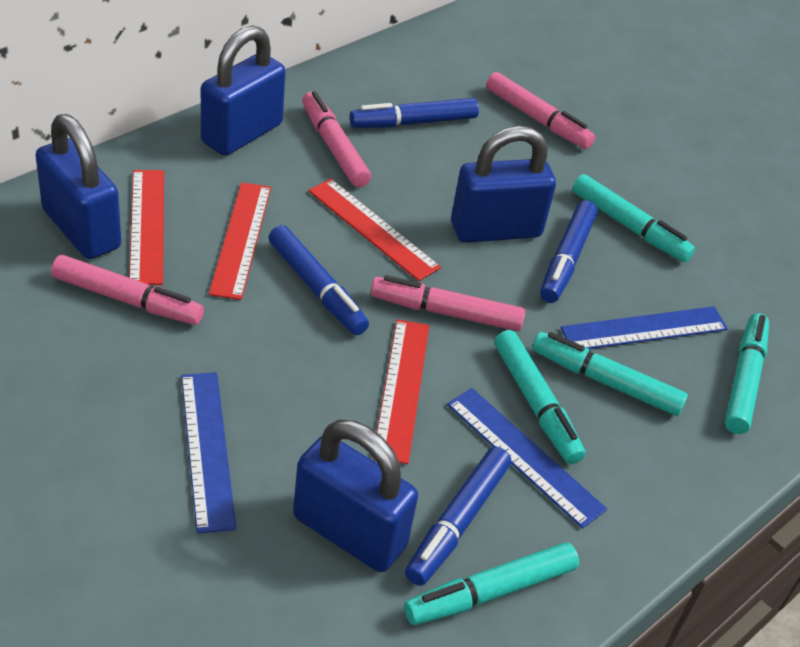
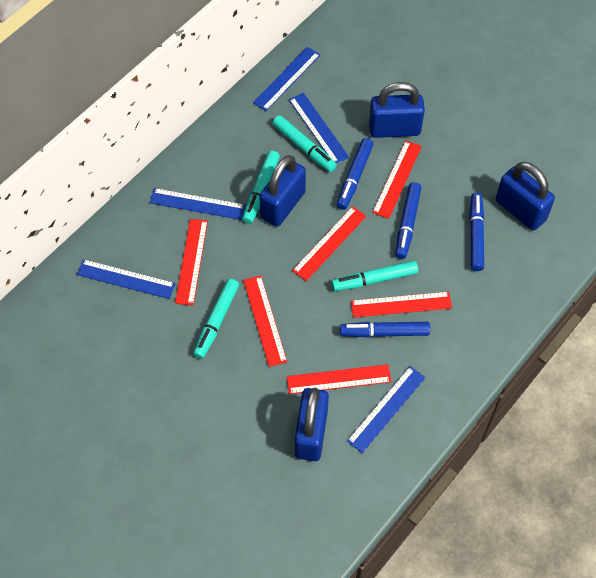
blue ruler: 3 -> 5
pink marker: 4 -> 0
red ruler: 4 -> 6
turquoise marker: 5 -> 4

